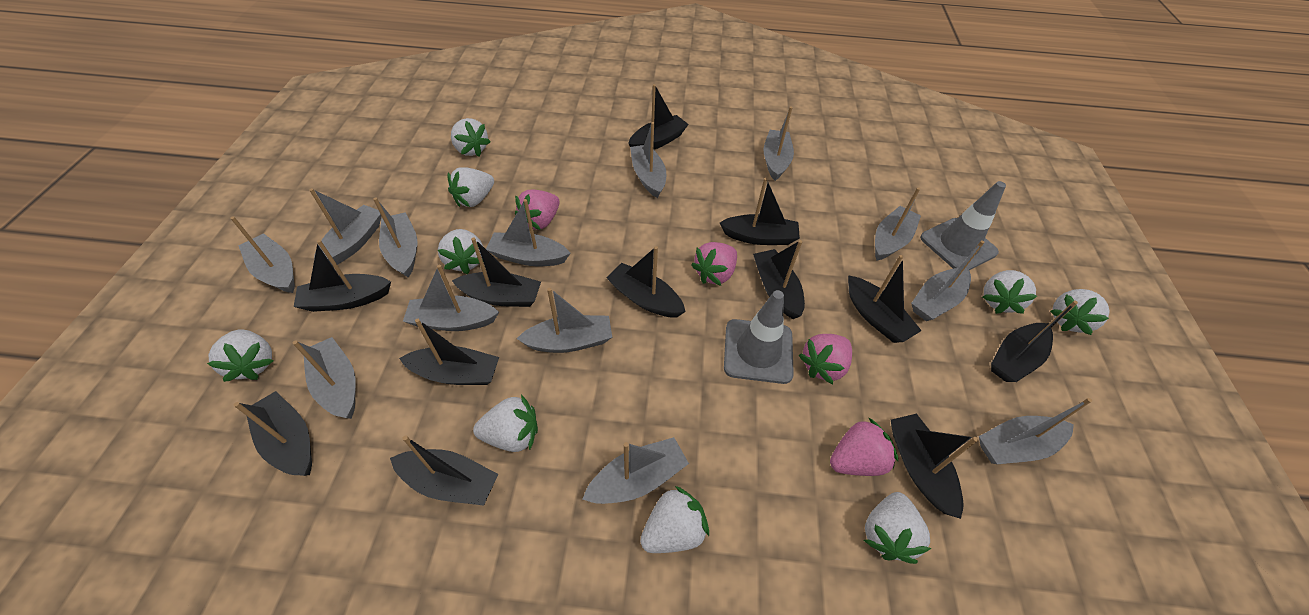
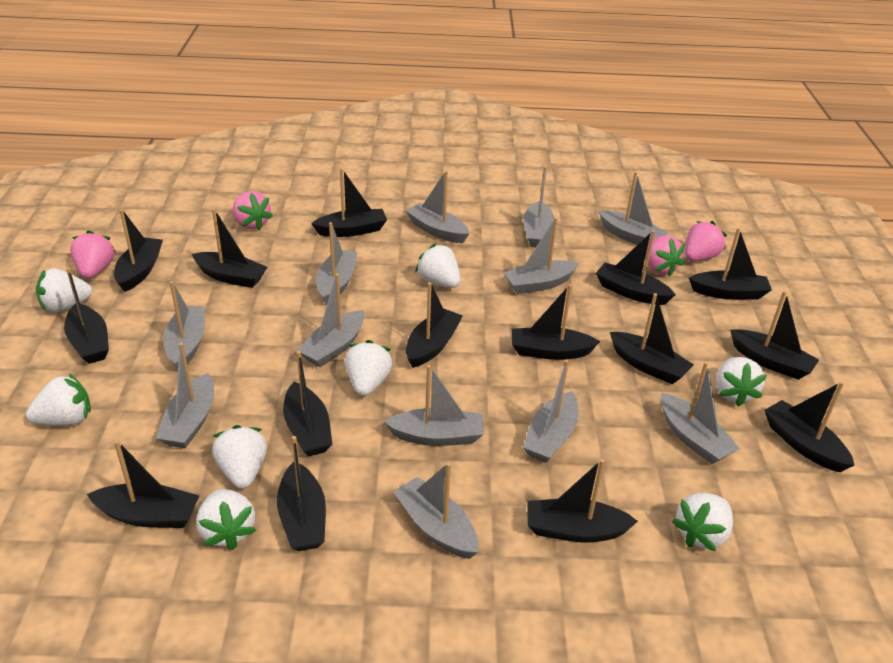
black boat: 12 -> 15
grey boat: 13 -> 12
grey traffic cone: 2 -> 0
white strawberry: 9 -> 8

